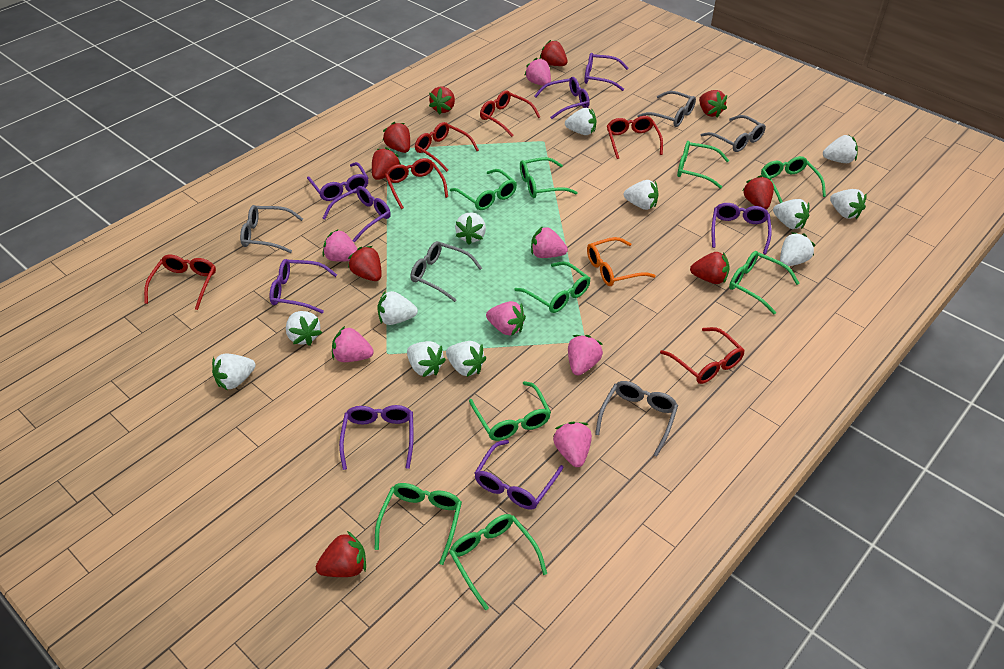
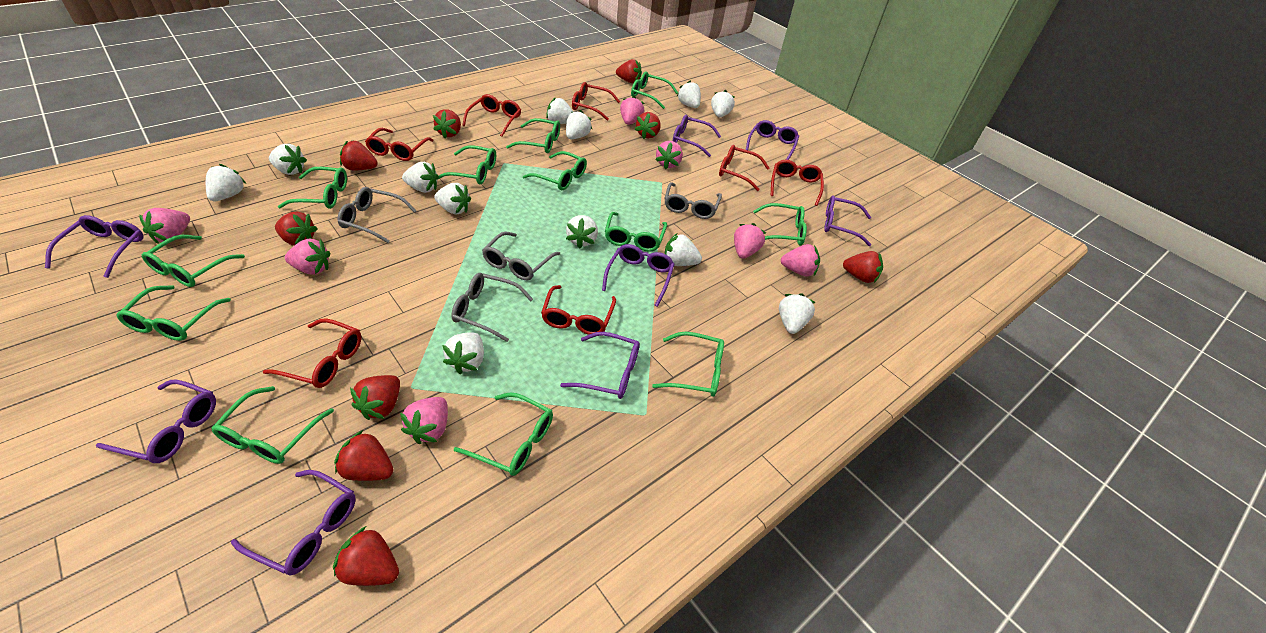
green glasses: 9 -> 12
grey glasses: 5 -> 4
orange glasses: 1 -> 0
red glasses: 6 -> 7

